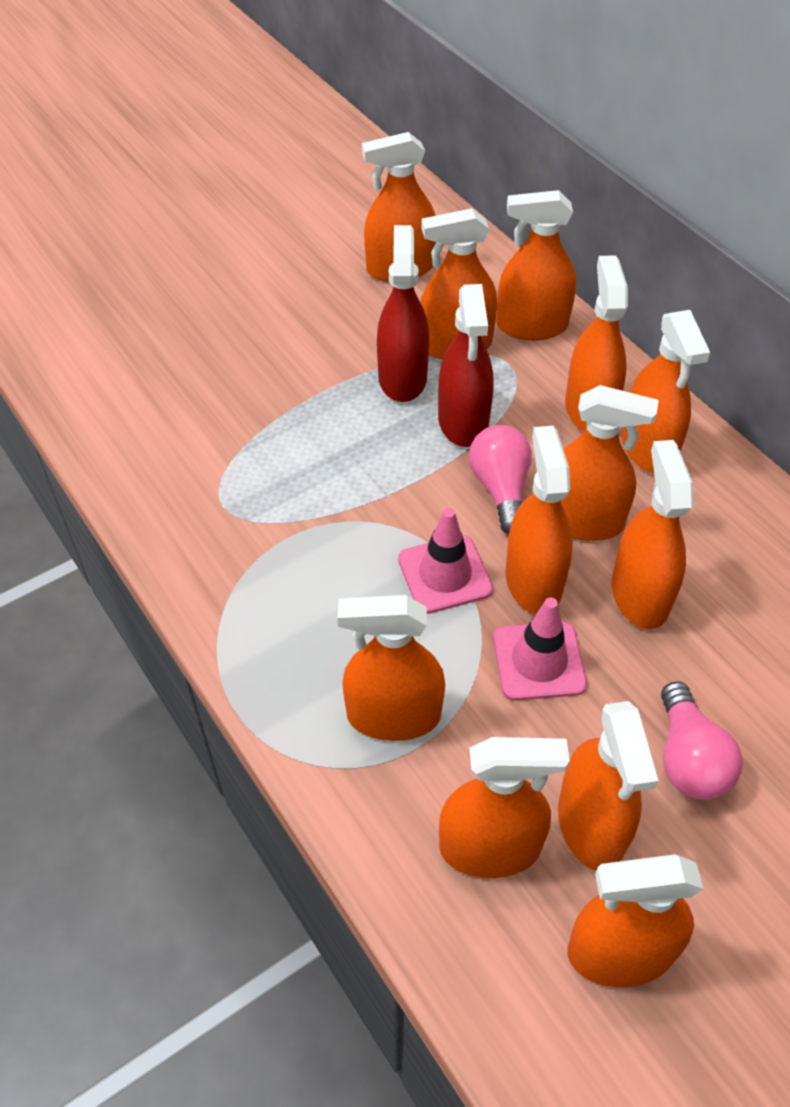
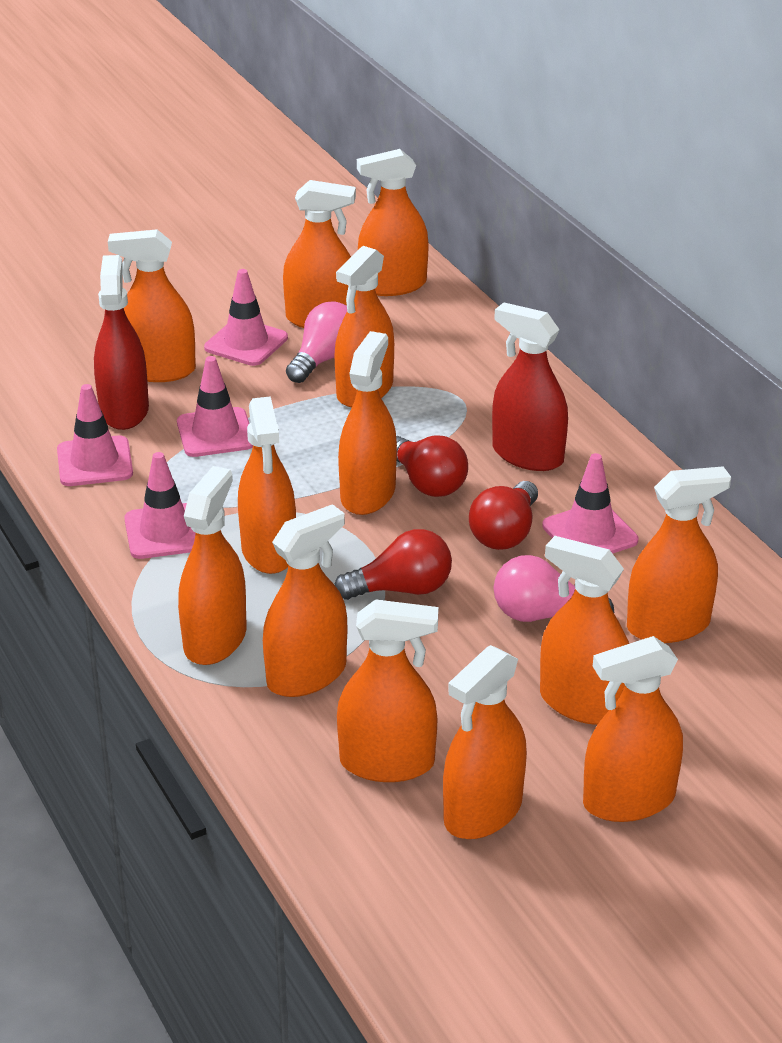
orange spray bottle: 12 -> 13
pink traffic cone: 2 -> 5
red light bulb: 0 -> 3

